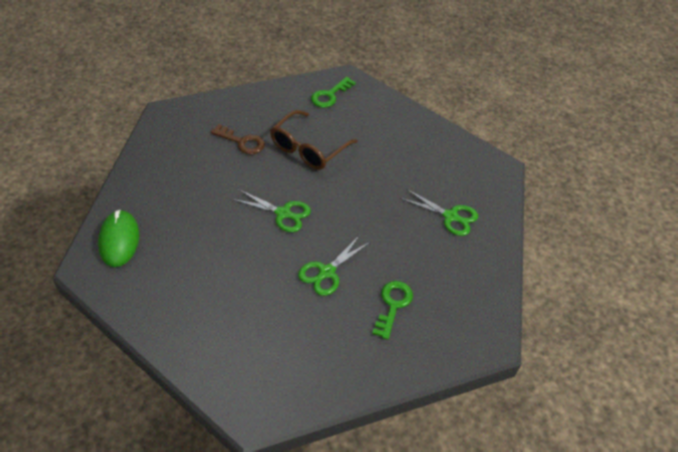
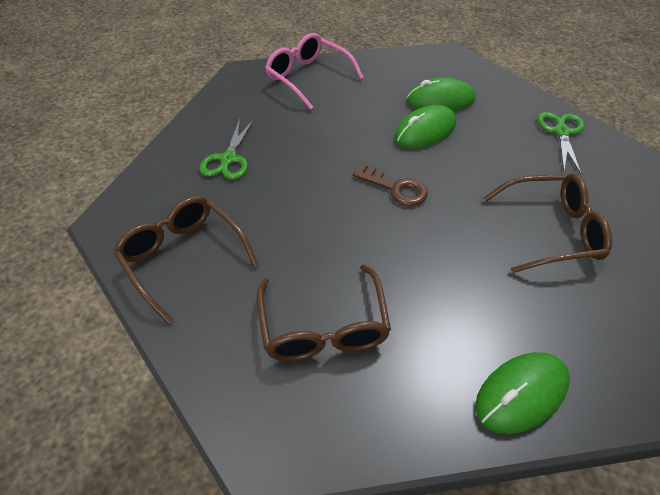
brown glasses: 1 -> 3
green key: 2 -> 0
green mouse: 1 -> 3
green scissors: 3 -> 2
pink glasses: 0 -> 1

